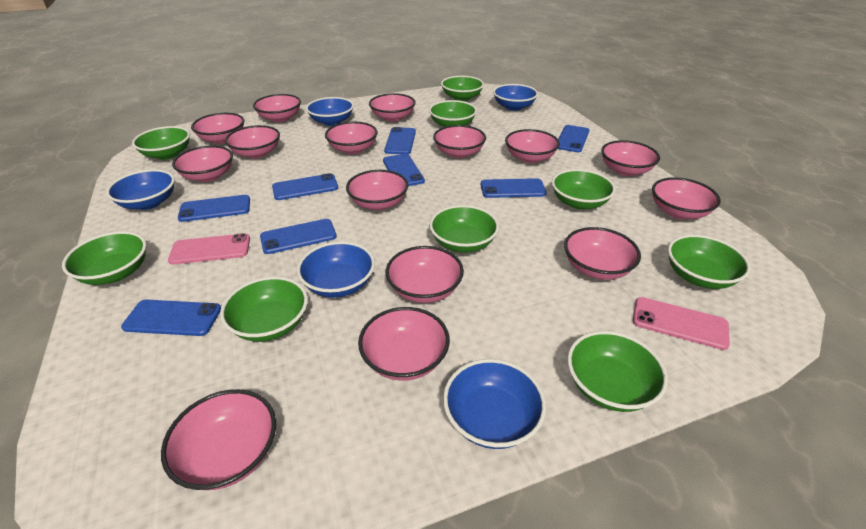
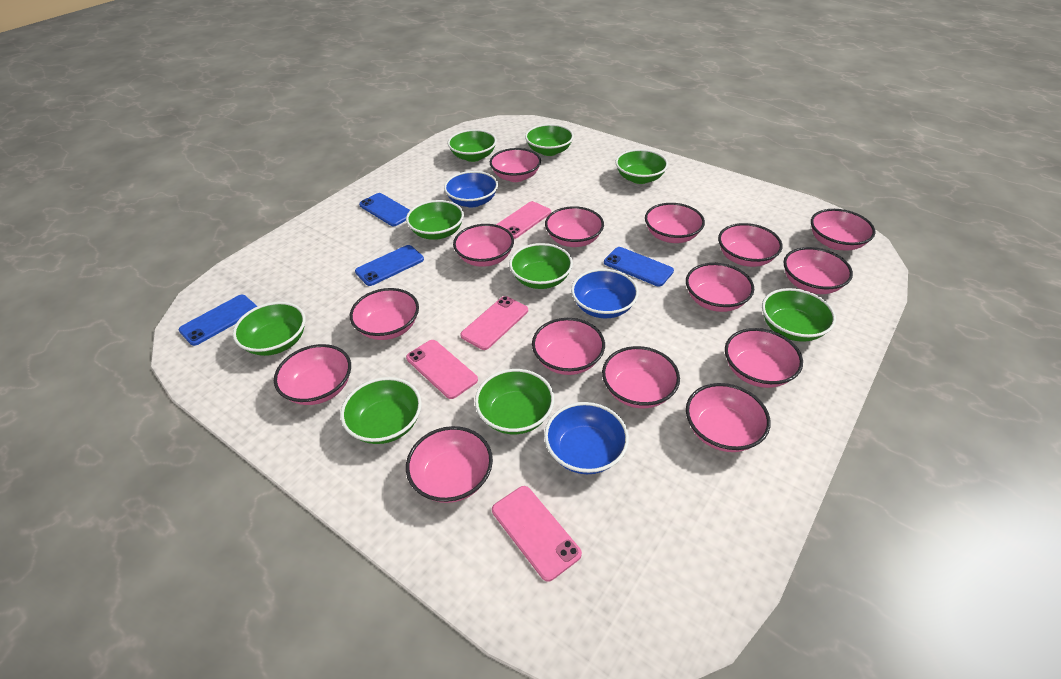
blue bowl: 5 -> 3
blue phone: 8 -> 4
pink phone: 2 -> 4

